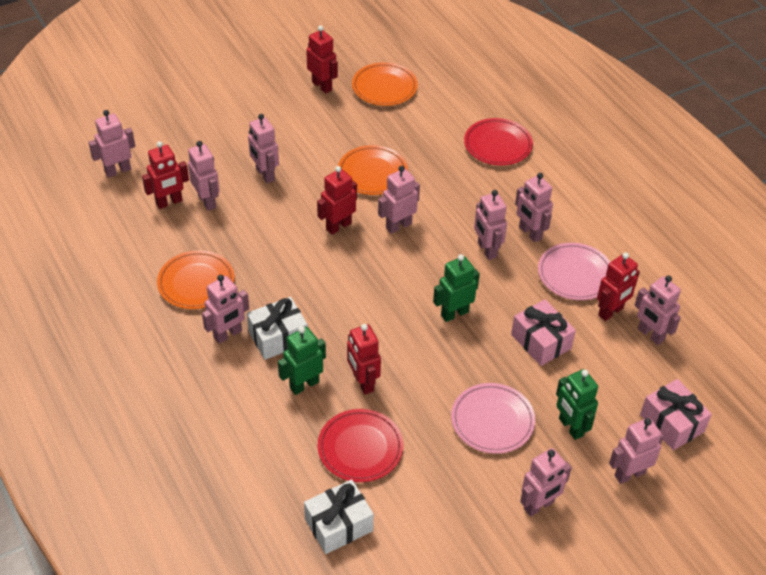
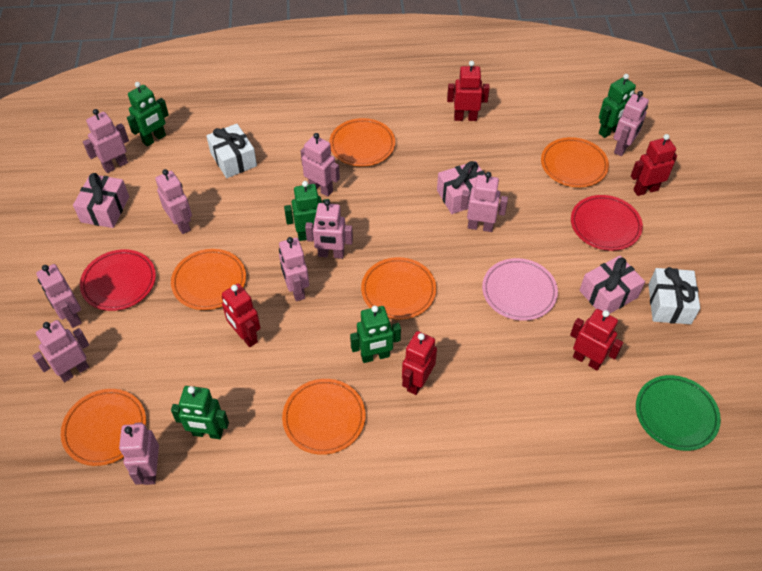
green plate: 0 -> 1
green robot: 3 -> 5
orange plate: 3 -> 6
pink gift: 2 -> 3
pink plate: 2 -> 1

